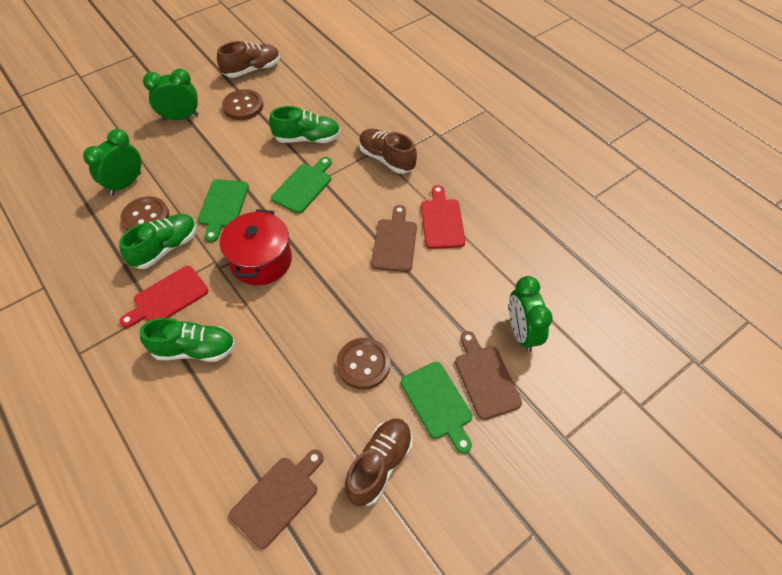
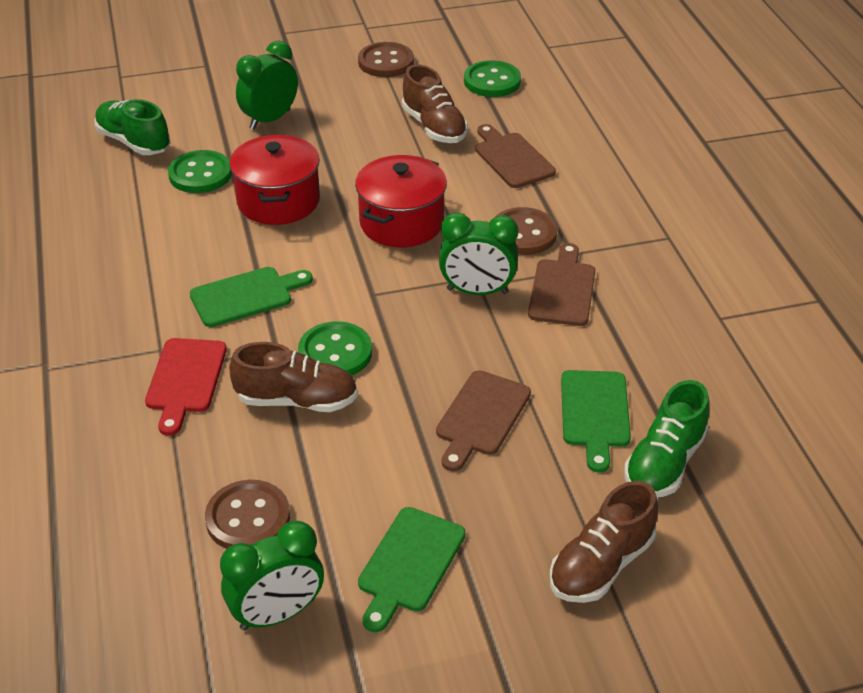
green button: 0 -> 3
green shoe: 3 -> 2
red cutting board: 2 -> 1
red pot: 1 -> 2

